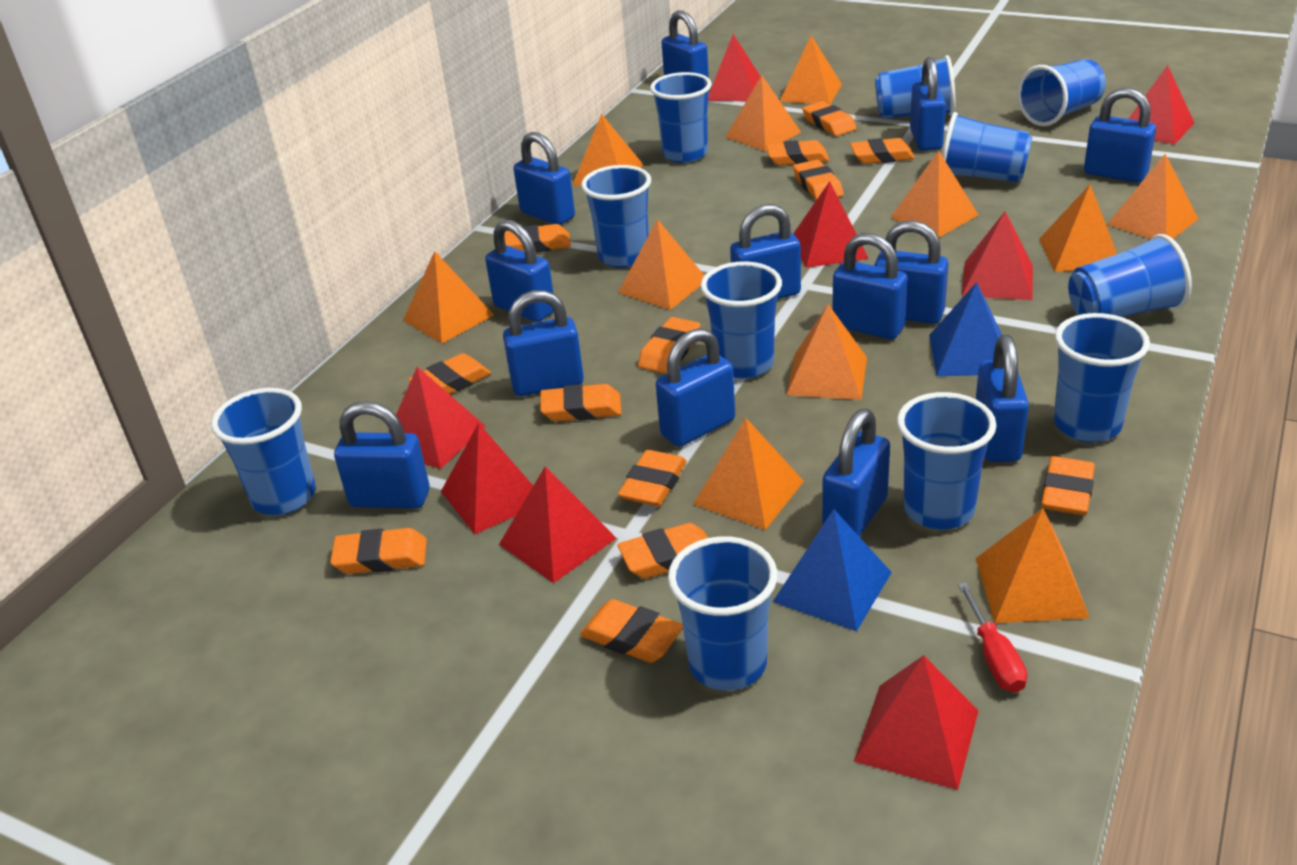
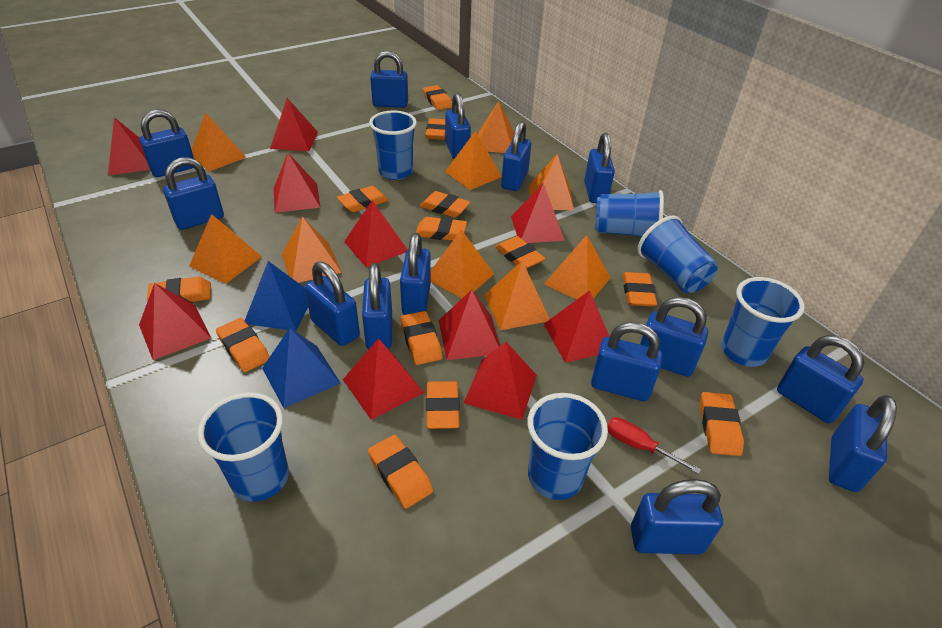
blue cup: 11 -> 6
blue padlock: 13 -> 14
orange pyramid: 11 -> 9
red pyramid: 8 -> 10

